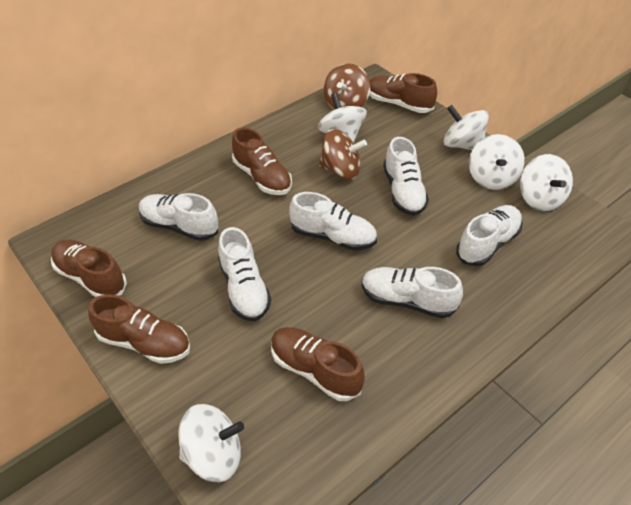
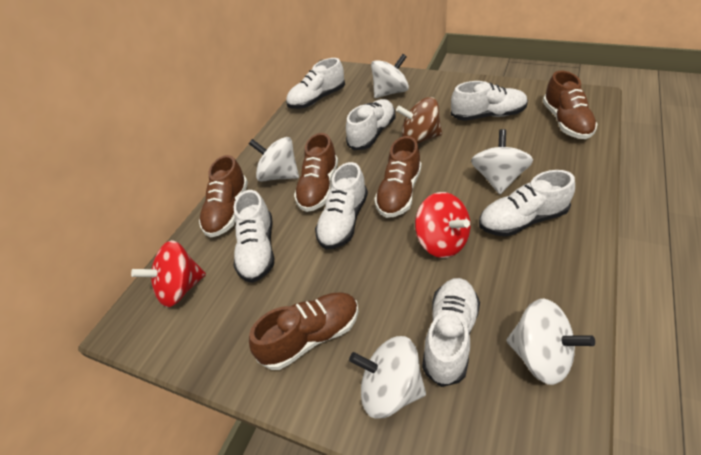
brown spinning top: 2 -> 1
red spinning top: 0 -> 2
white shoe: 6 -> 7

